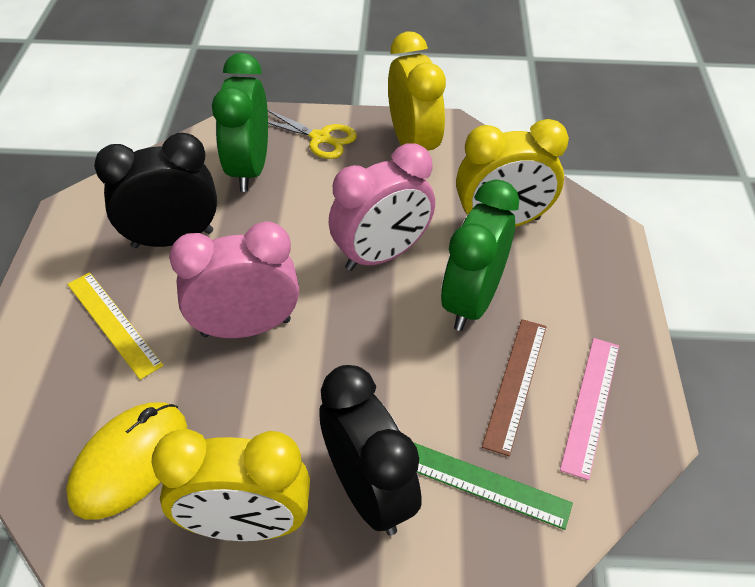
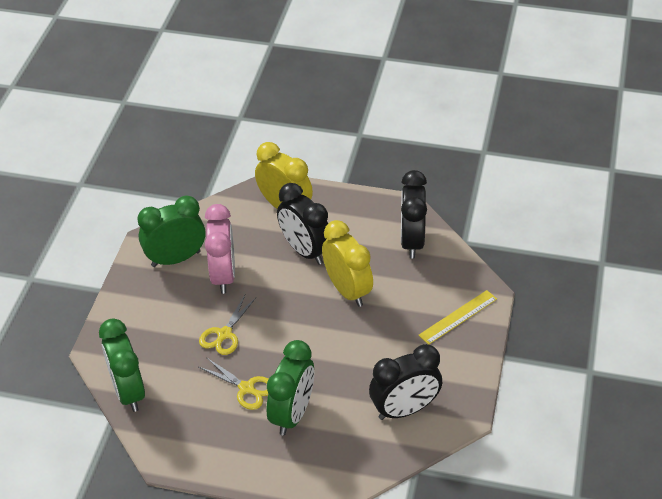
black clock: 2 -> 3
brown ruler: 1 -> 0
green clock: 2 -> 3
green ruler: 1 -> 0
pink clock: 2 -> 1
pink ruler: 1 -> 0
yellow clock: 3 -> 2
yellow mouse: 1 -> 0
yellow scissors: 1 -> 2

